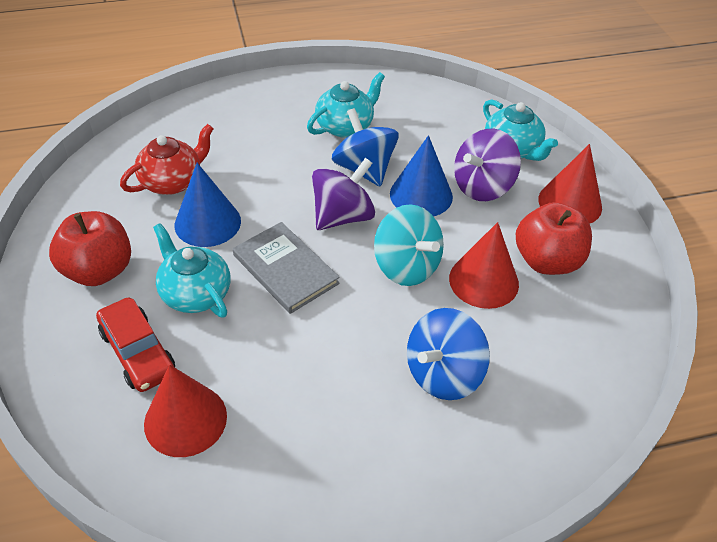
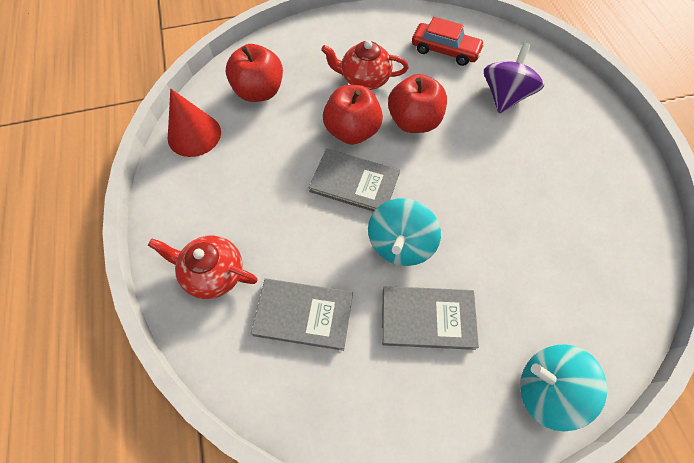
blue cone: 2 -> 0
blue spinning top: 2 -> 0
grey book: 1 -> 3
purple spinning top: 2 -> 1
red apple: 2 -> 3
red cone: 3 -> 1
red teapot: 1 -> 2
turquoise spinning top: 1 -> 2
turquoise teapot: 3 -> 0

